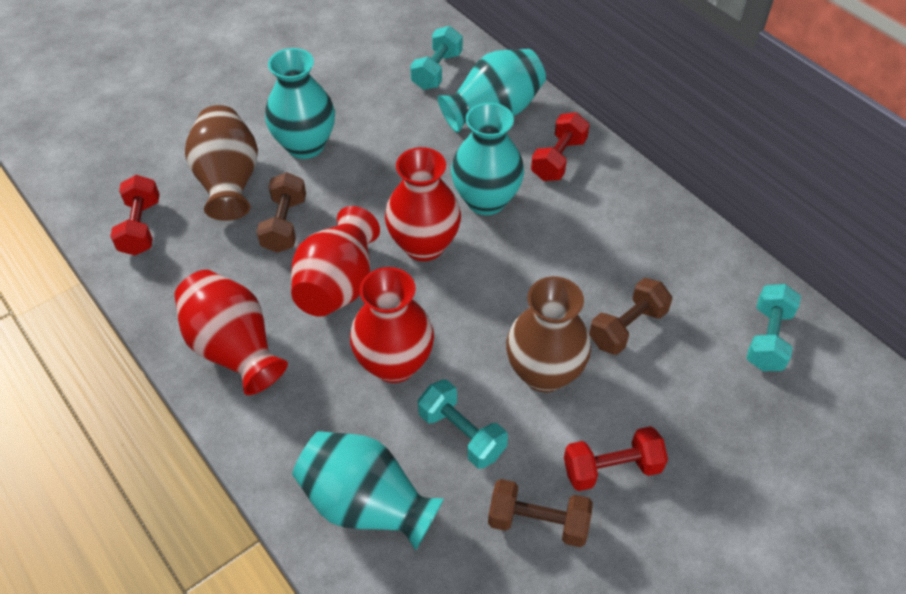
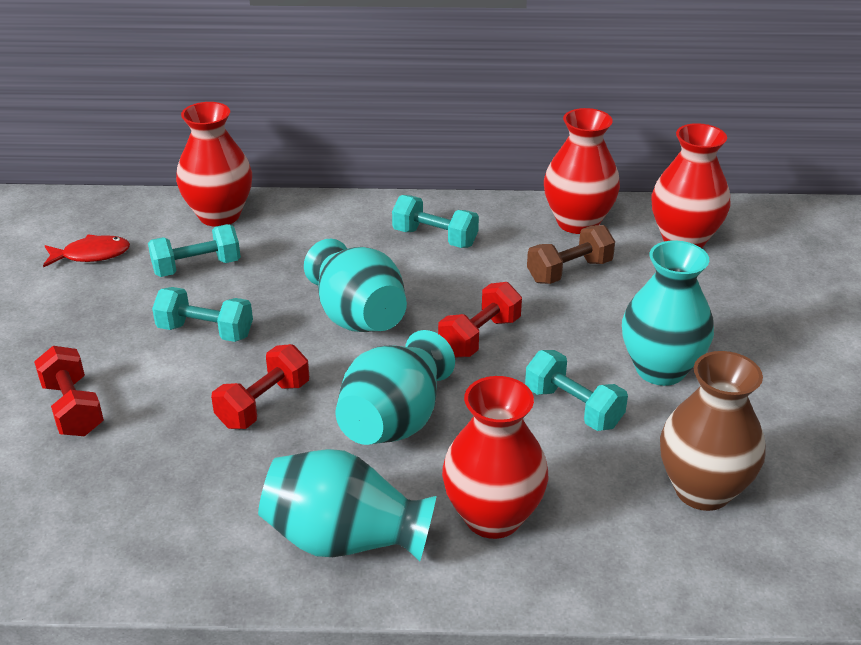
brown dumbbell: 3 -> 1
brown vase: 2 -> 1
red fish: 0 -> 1
turquoise dumbbell: 3 -> 4

